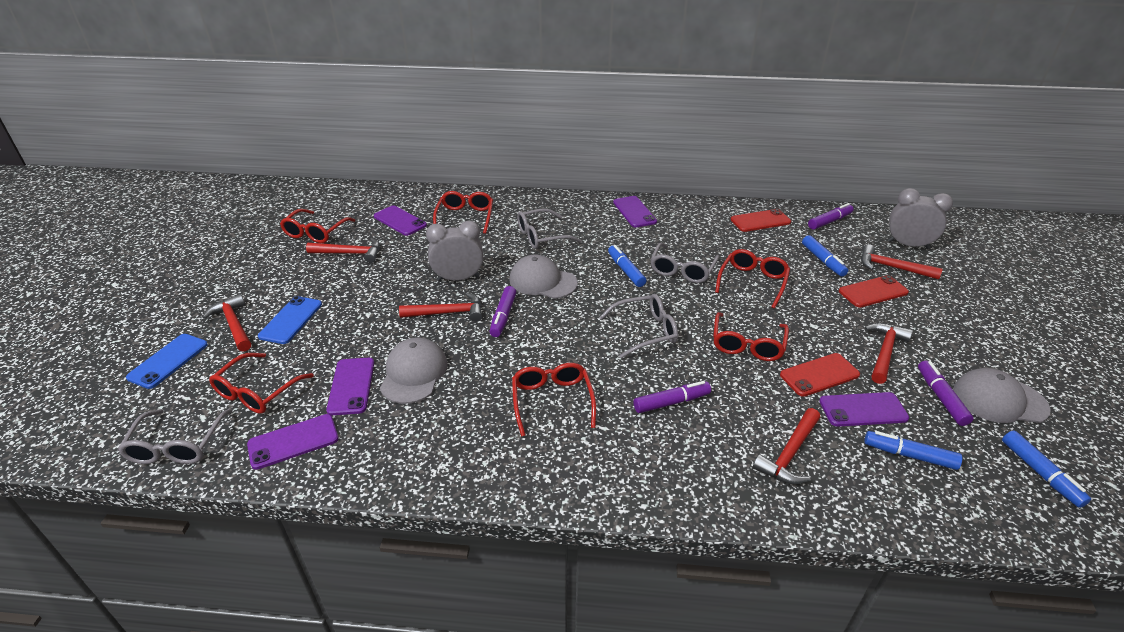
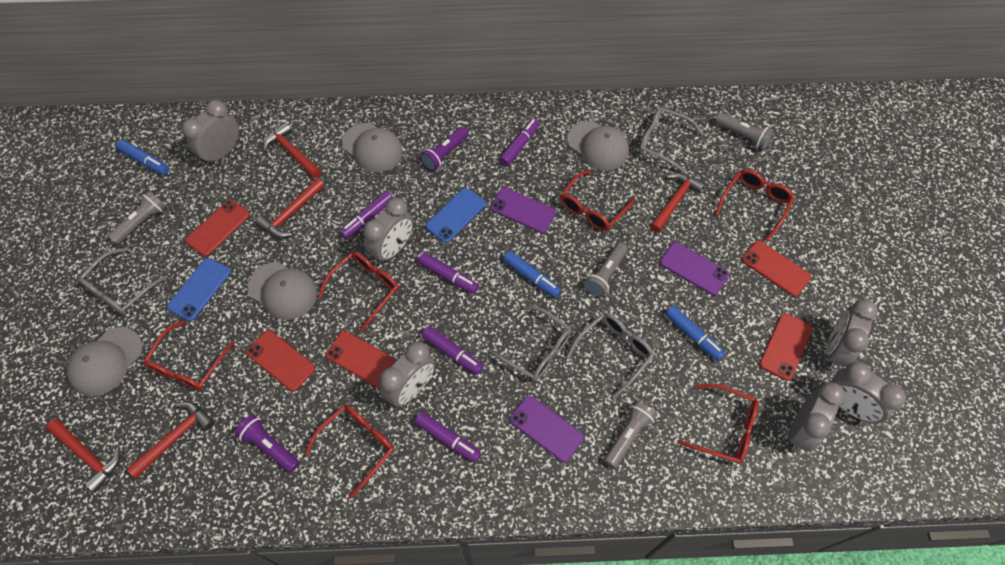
blue marker: 4 -> 3
grey cap: 3 -> 4
grey clock: 2 -> 6
grey flashlight: 0 -> 4
purple flashlight: 0 -> 2
purple marker: 4 -> 5
purple phone: 5 -> 3
red hammer: 6 -> 5
red phone: 3 -> 5

